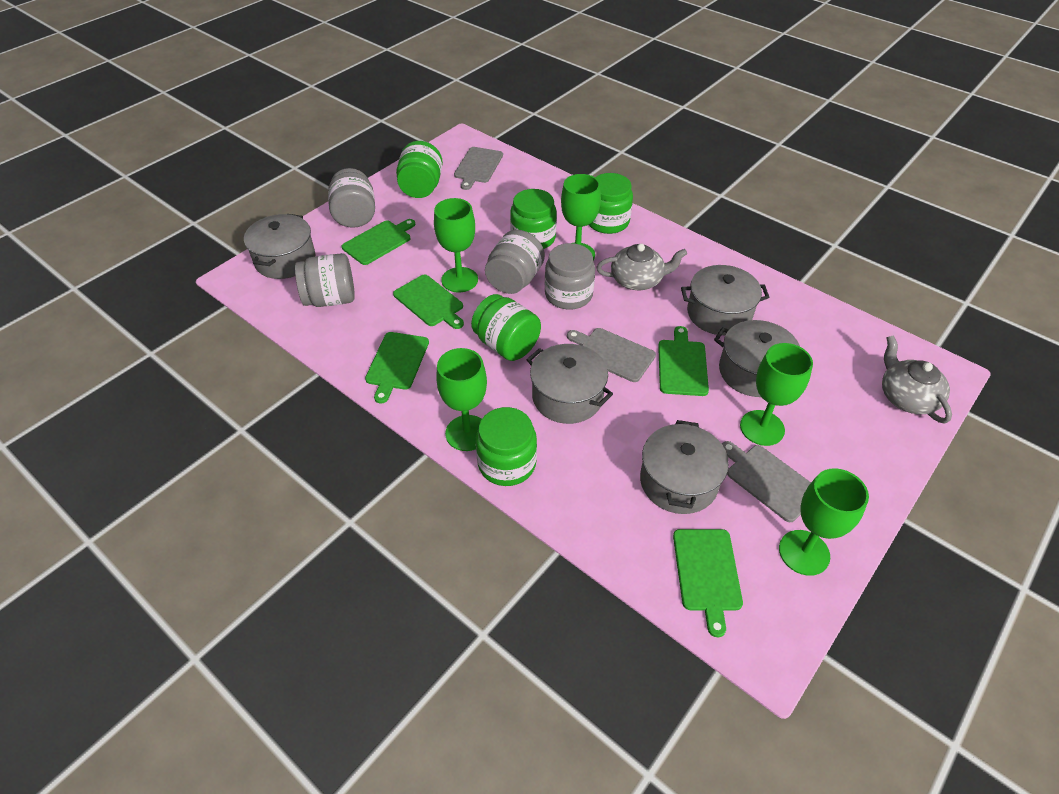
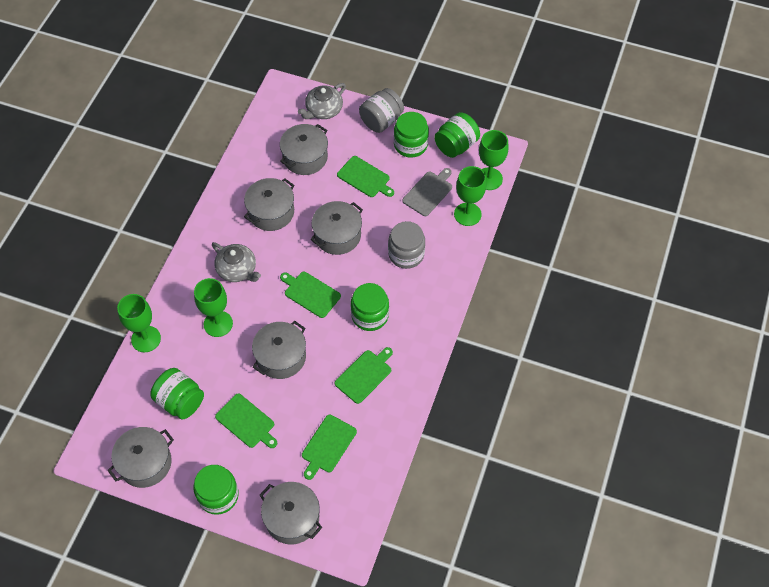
green goblet: 5 -> 4
grey cutting board: 3 -> 1
grey jar: 4 -> 2
grey pot: 5 -> 6

